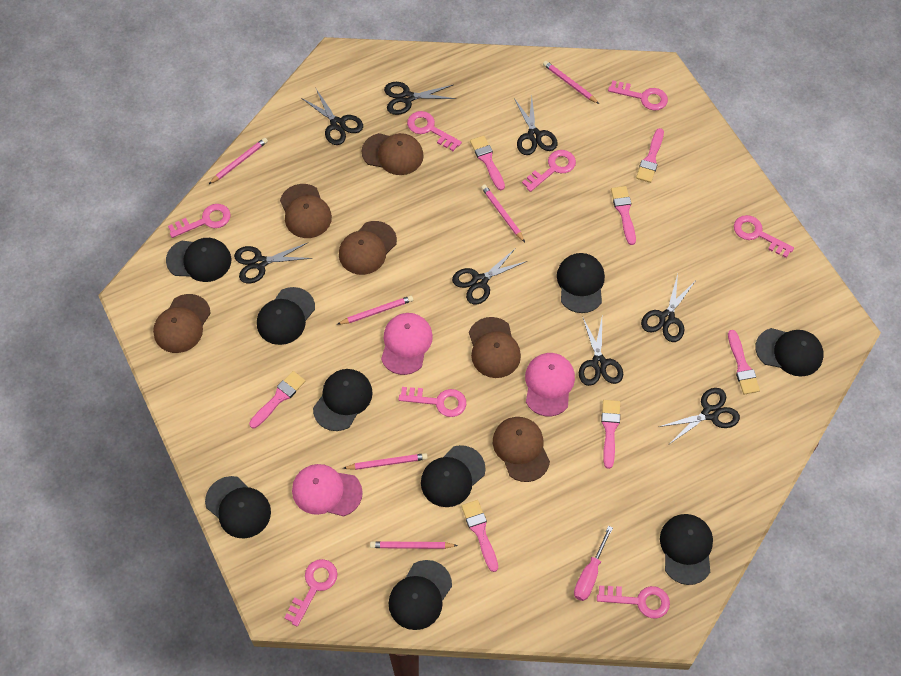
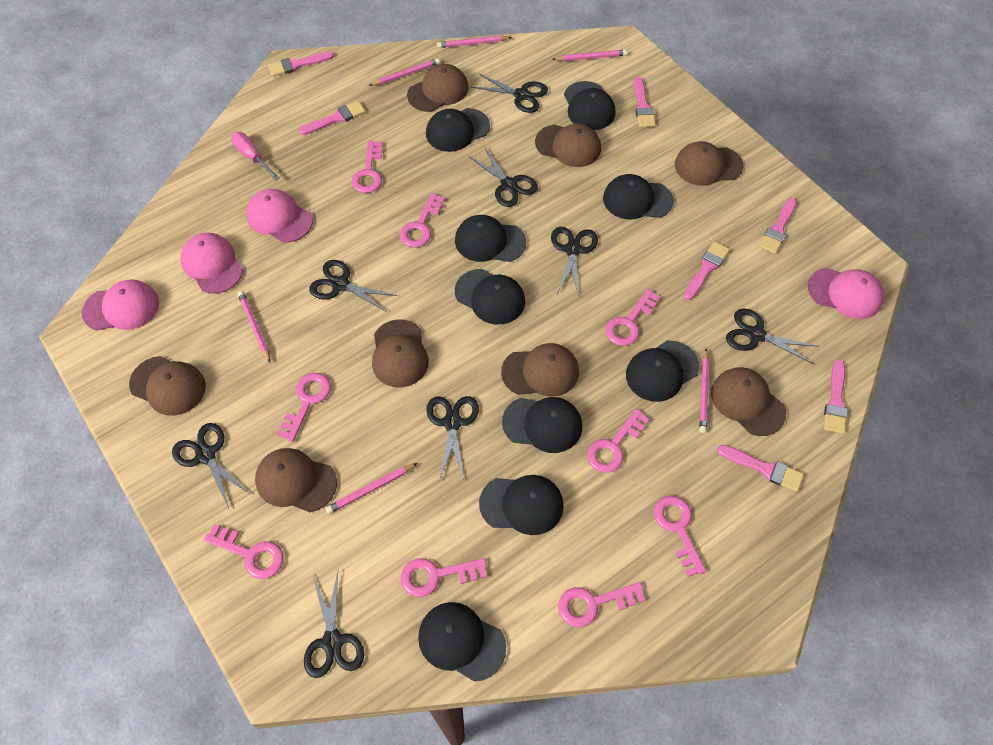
brown cap: 6 -> 8
pink cap: 3 -> 4
pink key: 8 -> 9

